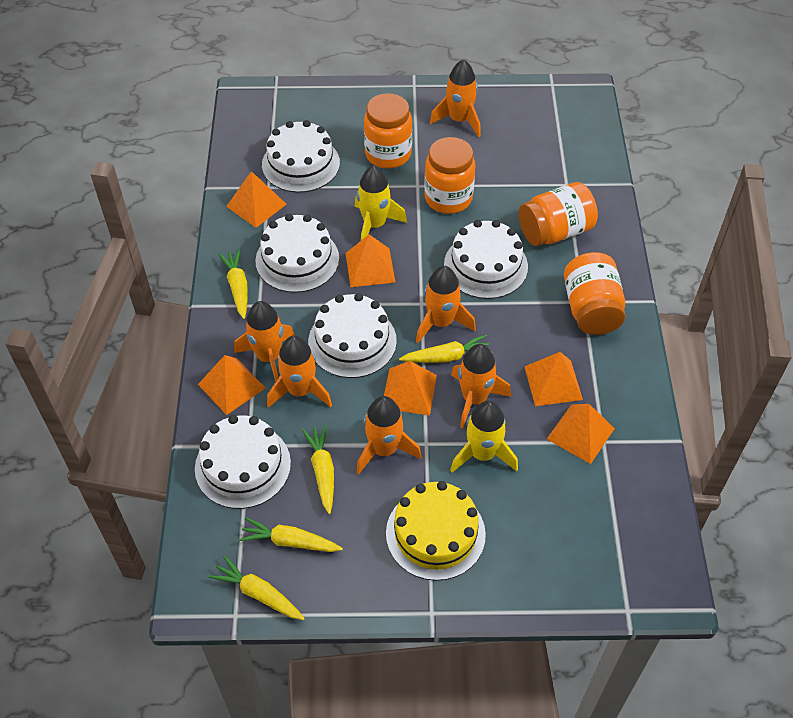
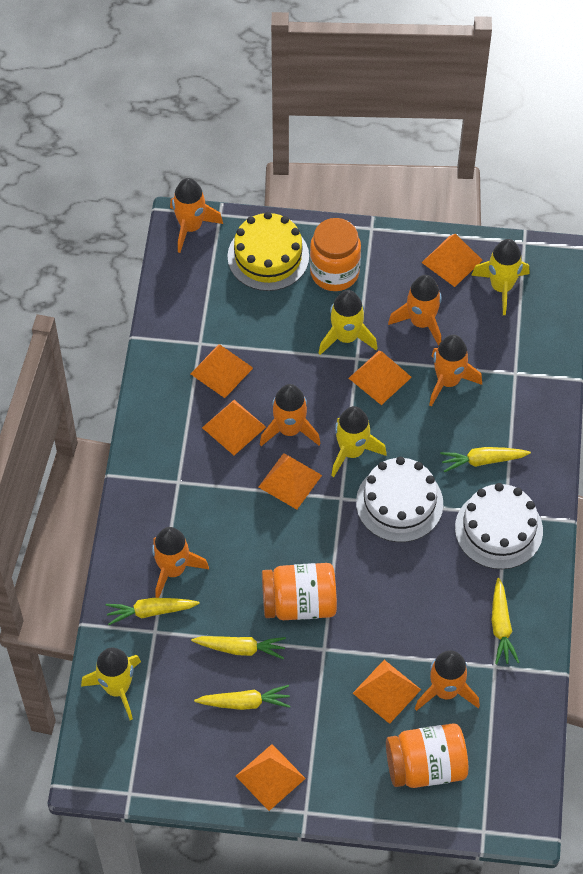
orange jar: 4 -> 3
orange pyramid: 6 -> 7
white cake: 5 -> 2
yellow rocket: 2 -> 4

